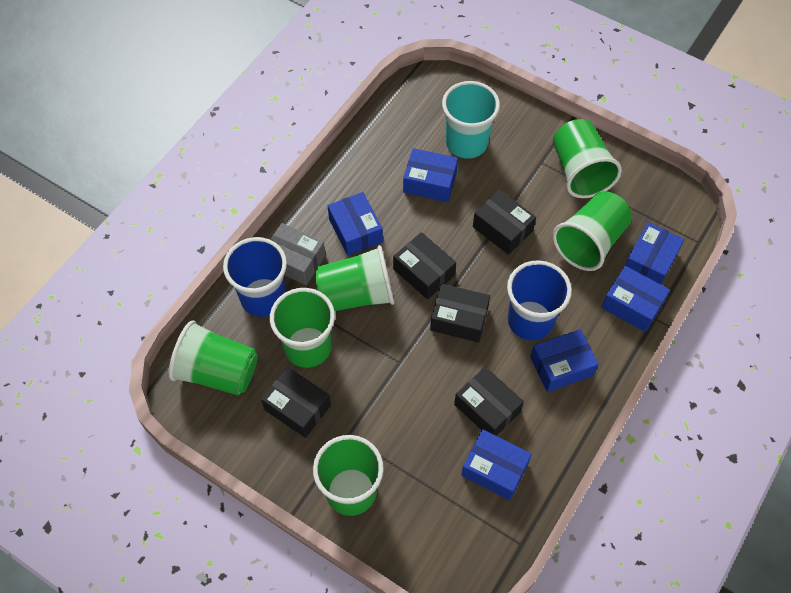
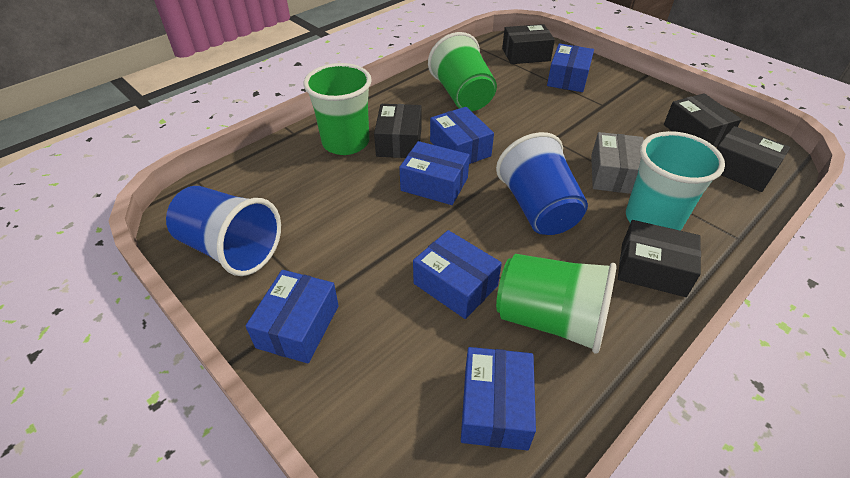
green cup: 6 -> 3

